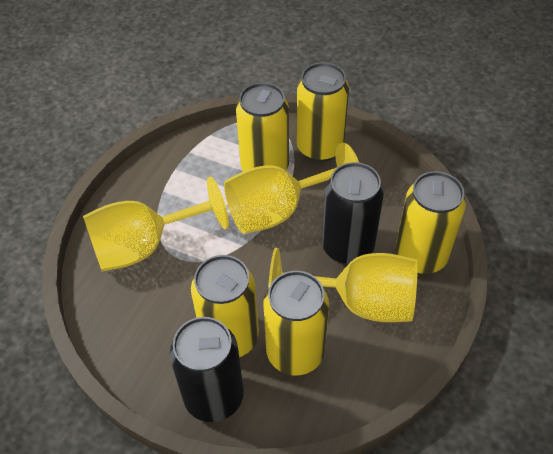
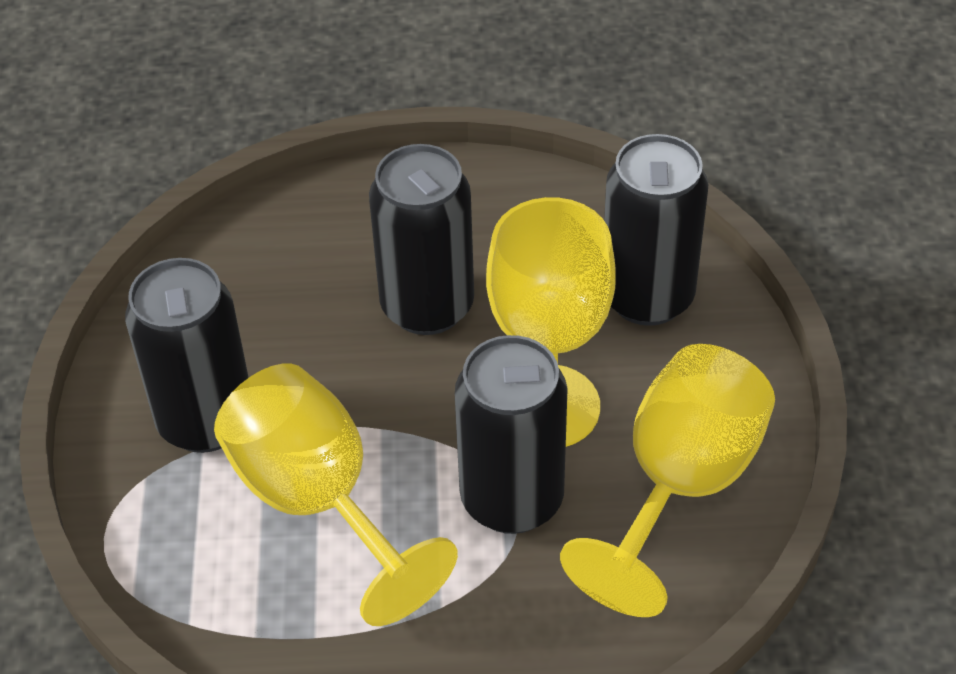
black can: 2 -> 4
yellow can: 5 -> 0

